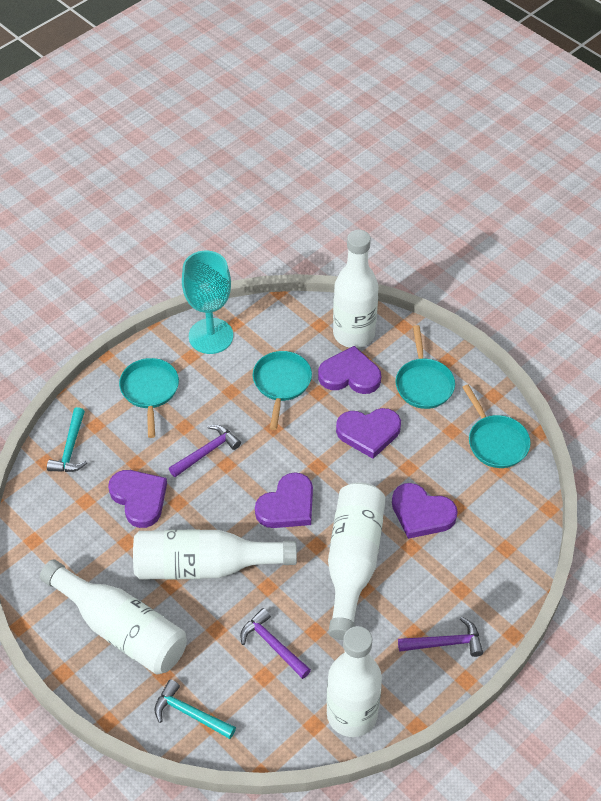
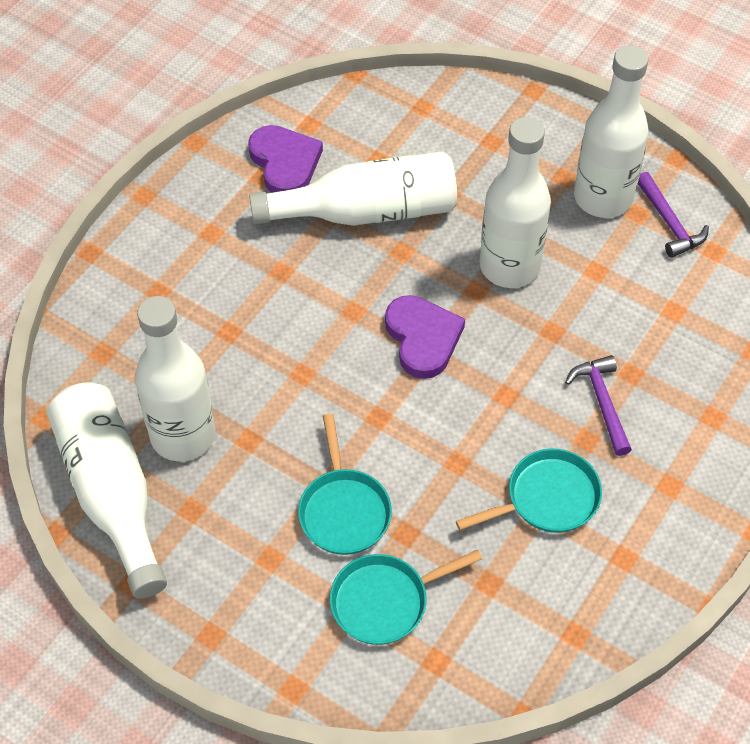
purple hammer: 3 -> 2
purple heart: 5 -> 2
turquoise goblet: 1 -> 0
turquoise hammer: 2 -> 0
turquoise pan: 4 -> 3

